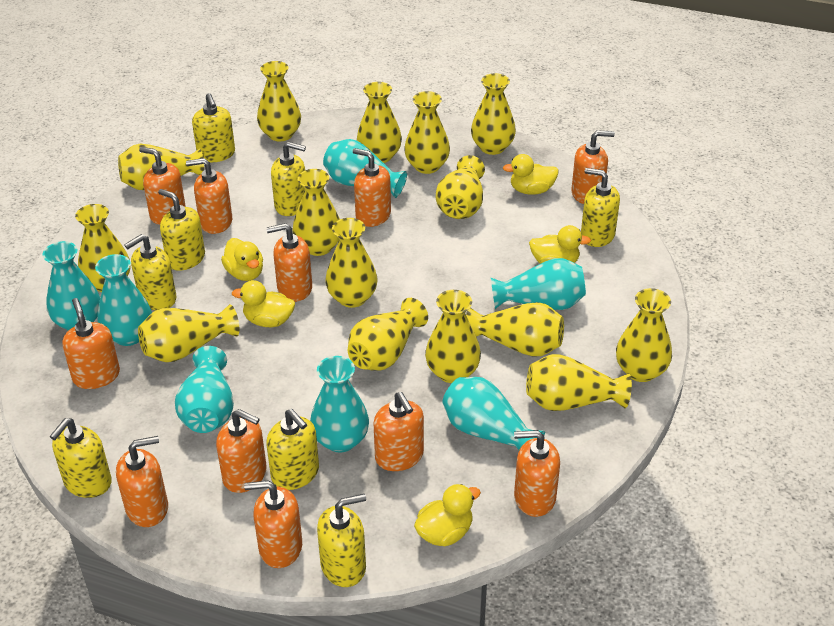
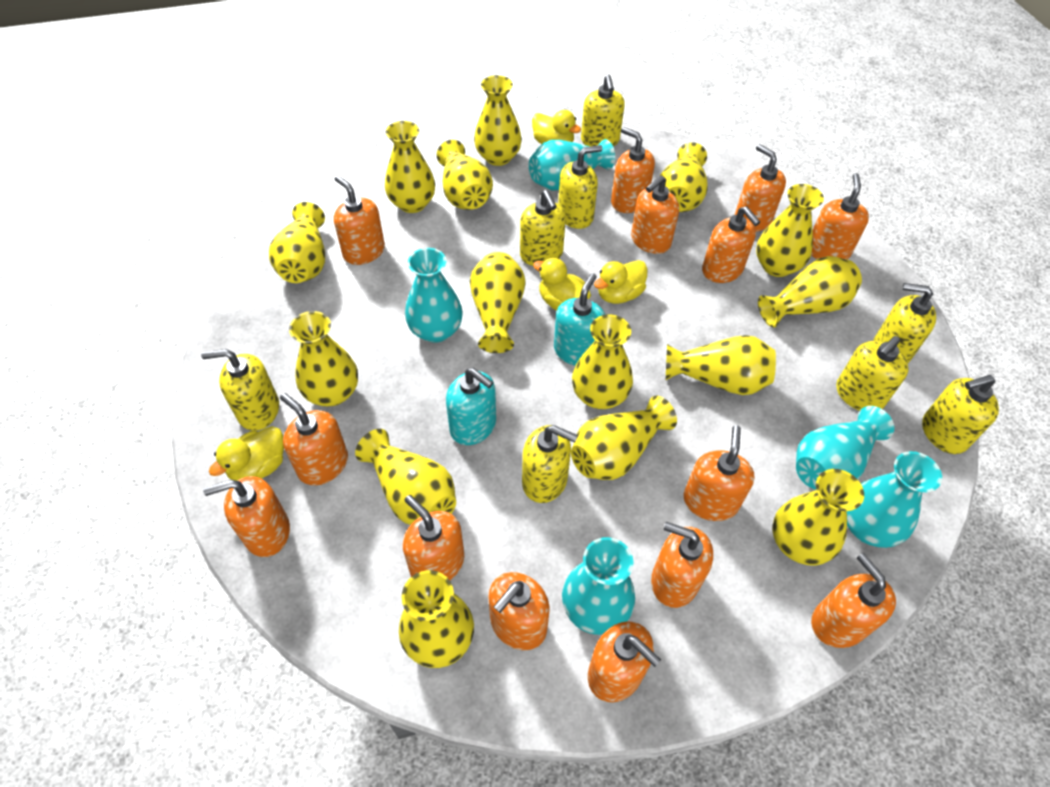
orange soap dispenser: 11 -> 14
turquoise soap dispenser: 0 -> 2
turquoise vase: 7 -> 5
yellow duck: 5 -> 4

